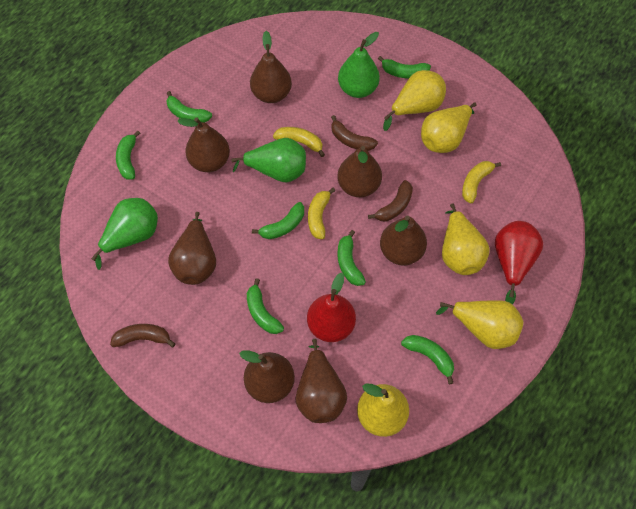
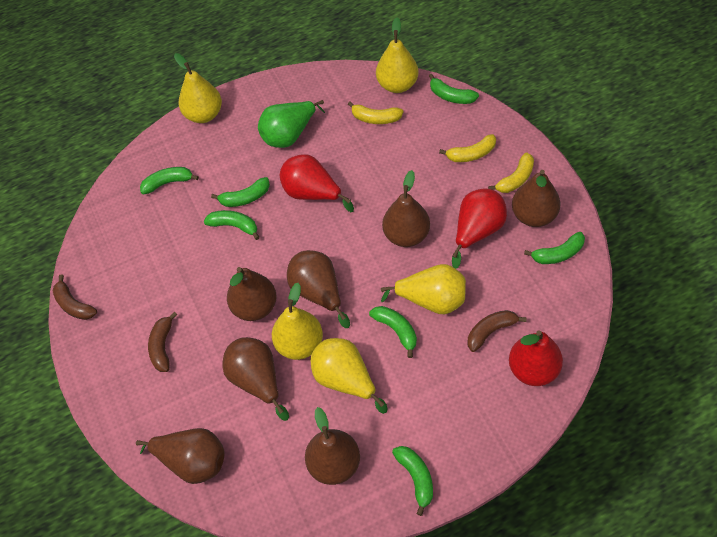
green pear: 3 -> 1
red pear: 2 -> 3

